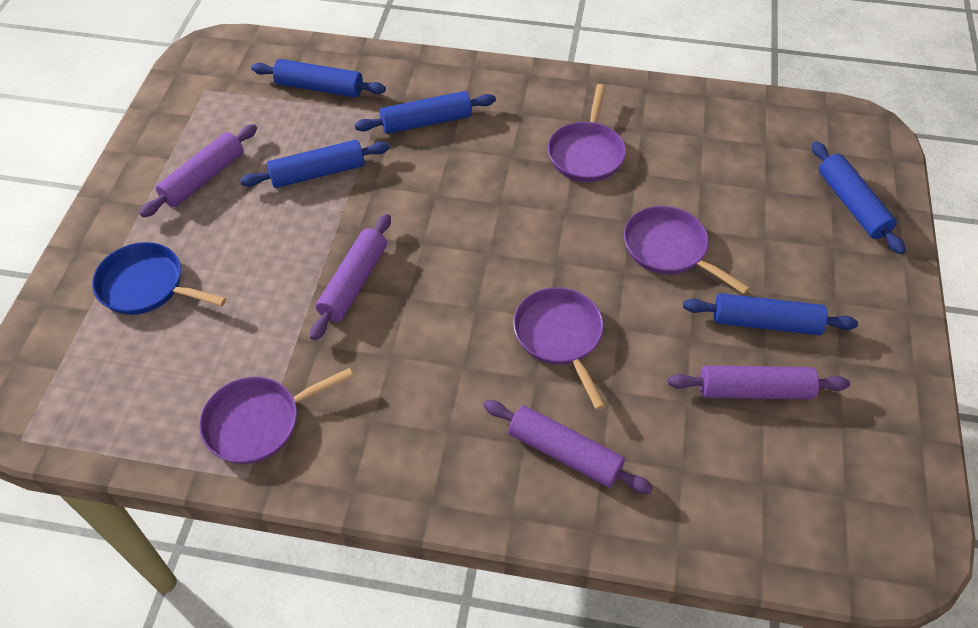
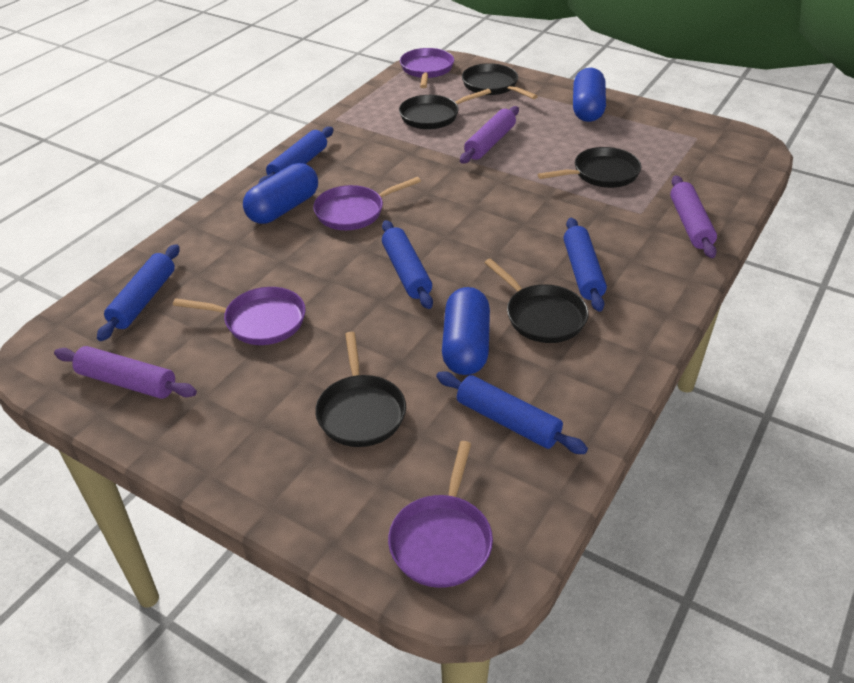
black pan: 0 -> 5
blue capsule: 0 -> 3
blue pan: 1 -> 0
purple rolling pin: 4 -> 3

